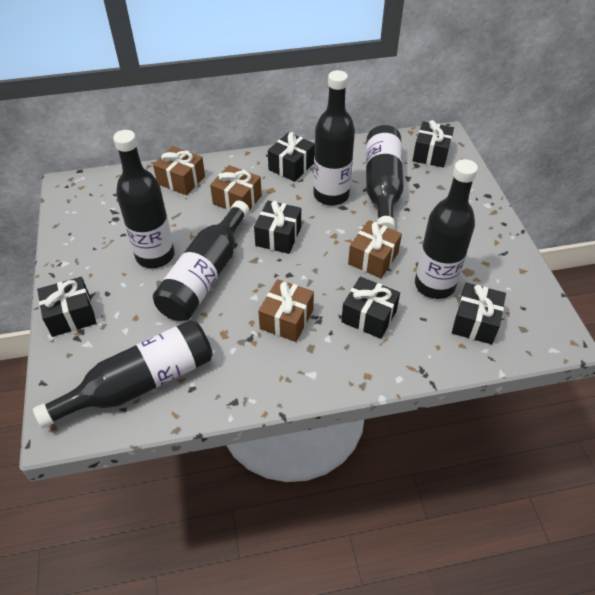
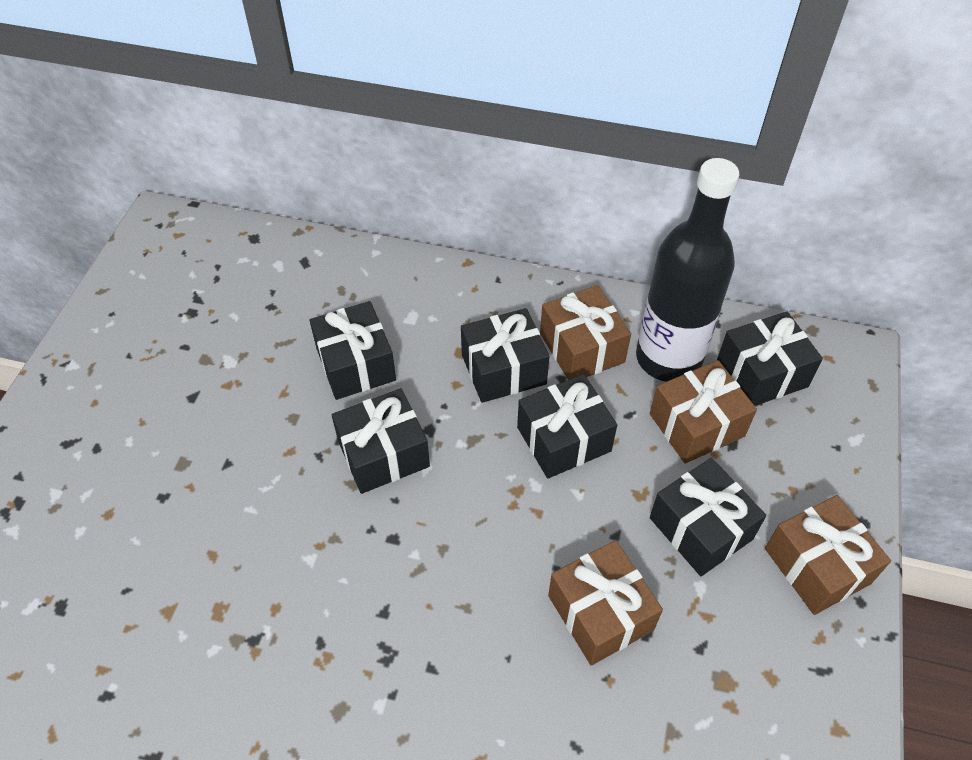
black bottle: 6 -> 1

